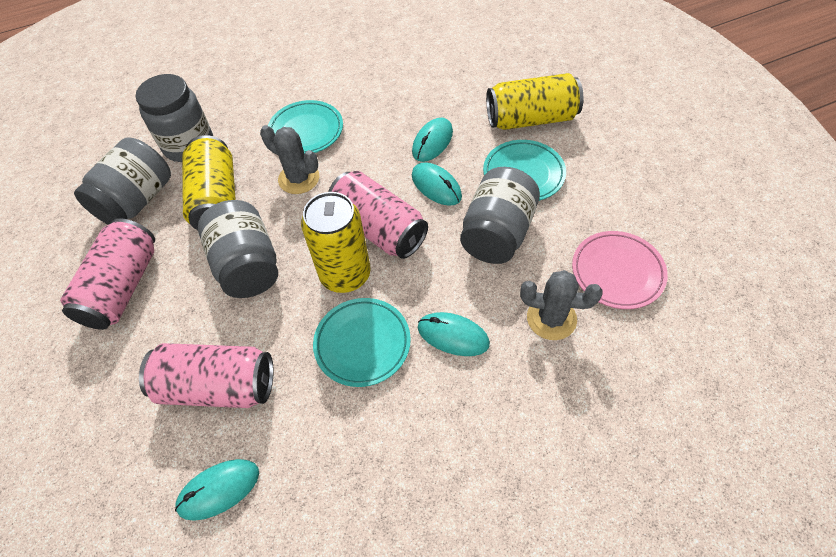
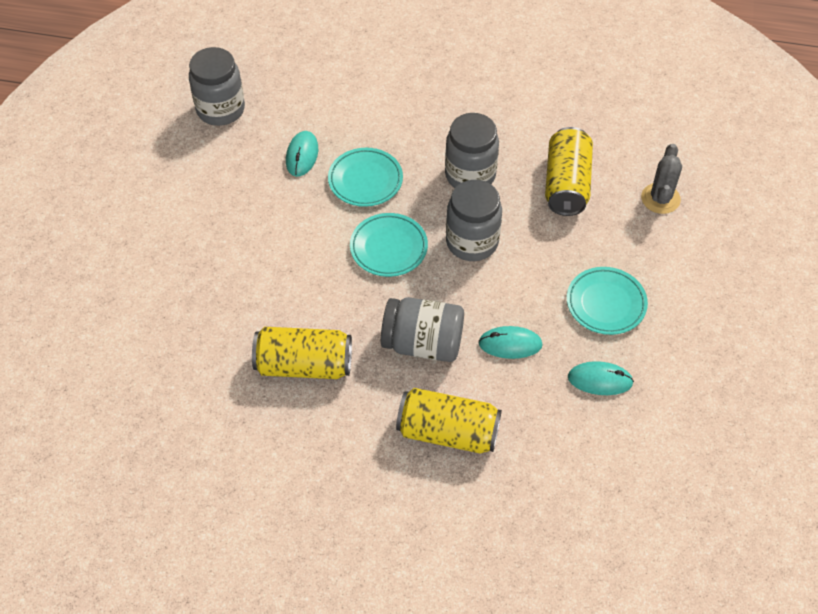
grey cactus: 2 -> 1
pink can: 3 -> 0
pink plate: 1 -> 0
turquoise mouse: 4 -> 3

